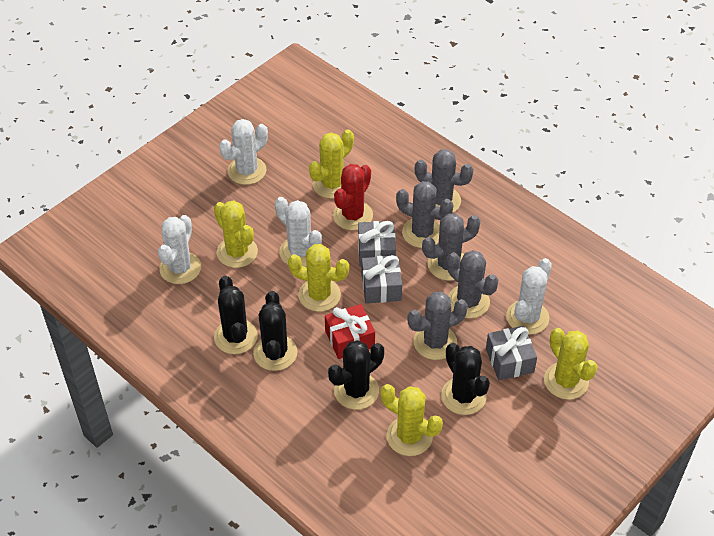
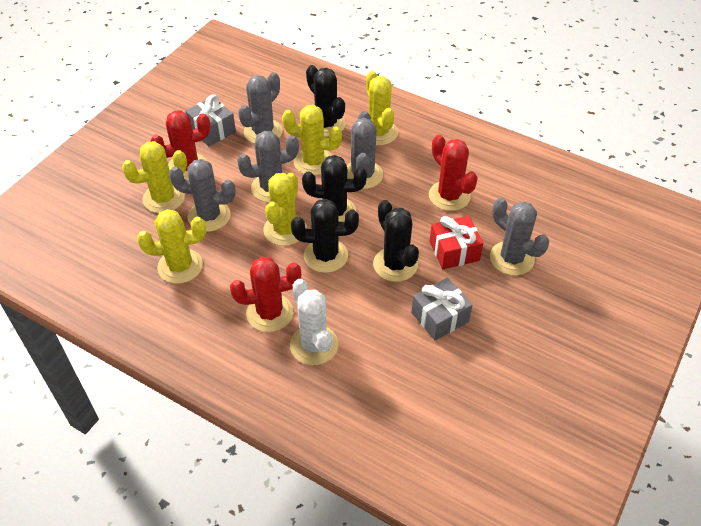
grey gift: 3 -> 2
red cactus: 1 -> 3
white cactus: 4 -> 1

